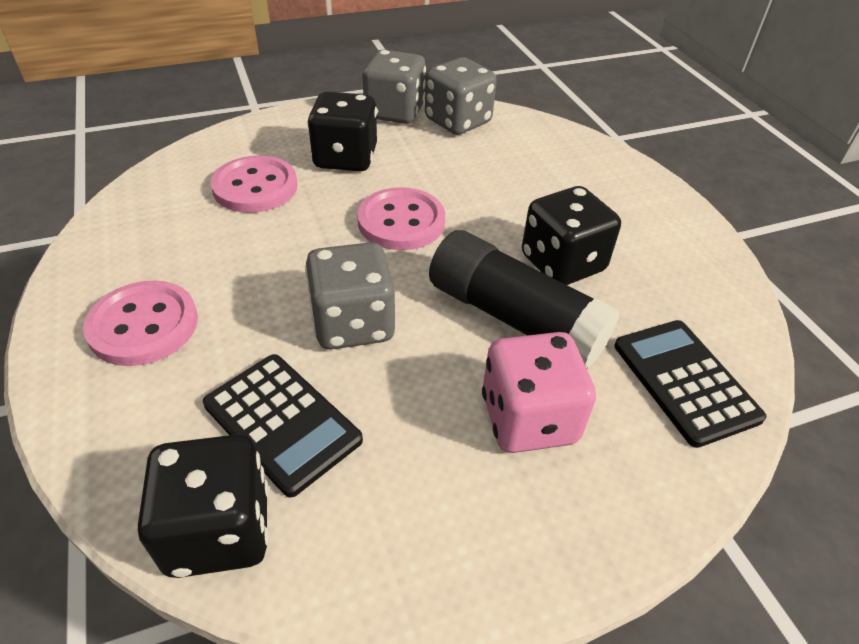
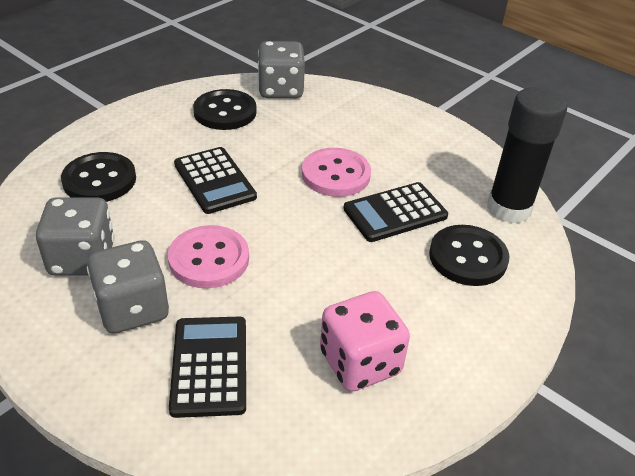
black button: 0 -> 3
black calculator: 2 -> 3
black dice: 3 -> 0
pink button: 3 -> 2

